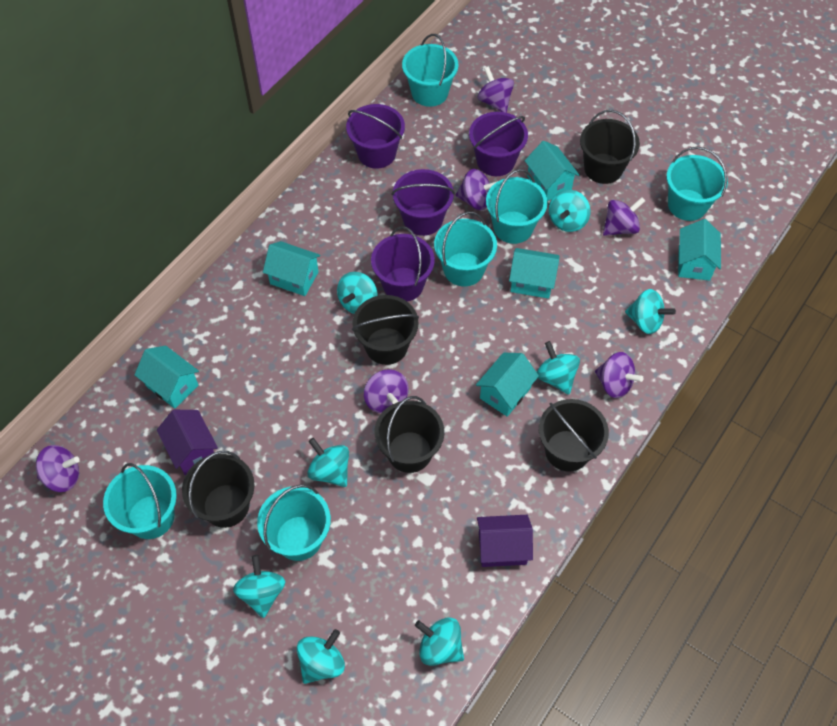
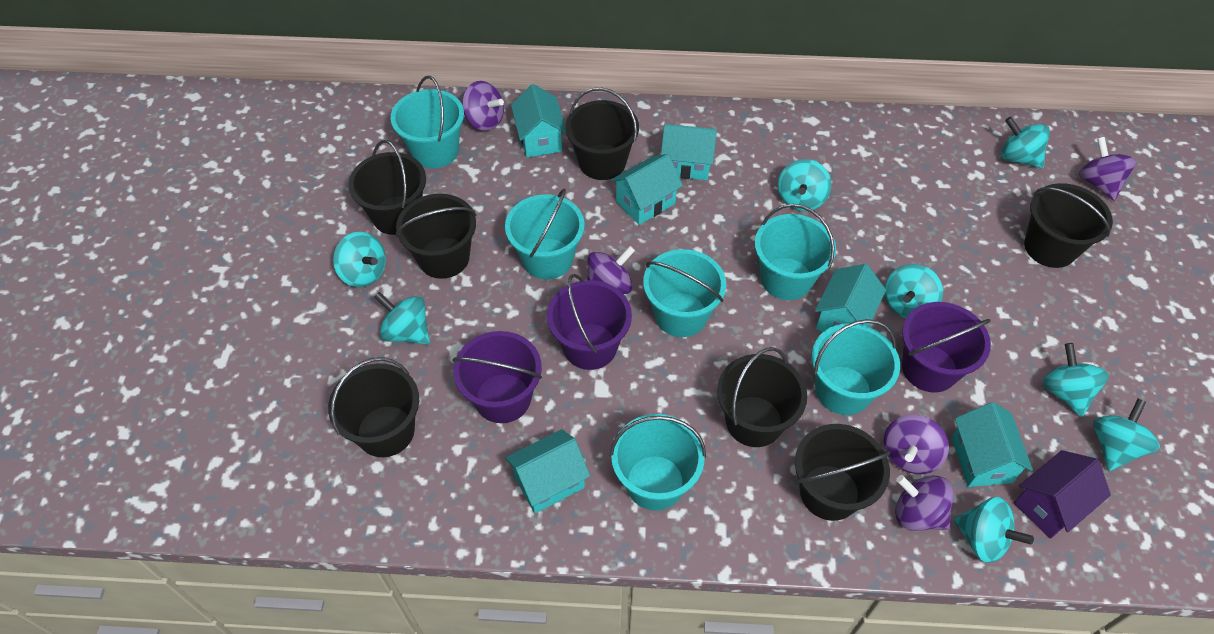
black bucket: 5 -> 7
purple bucket: 4 -> 3
purple house: 2 -> 1
purple spinning top: 6 -> 5

